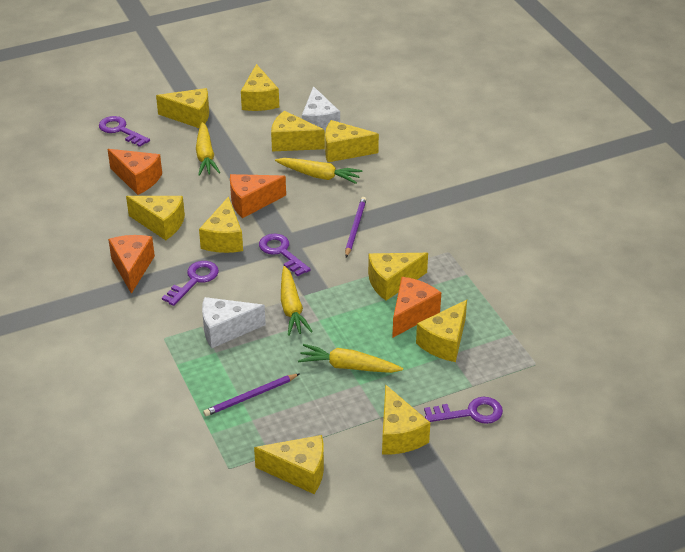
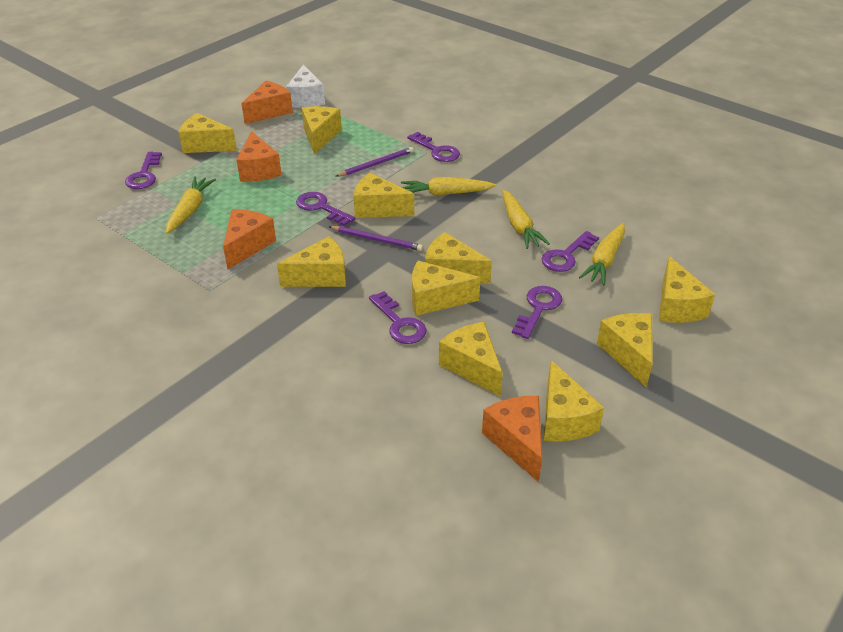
purple key: 4 -> 6
white cheese: 2 -> 1

